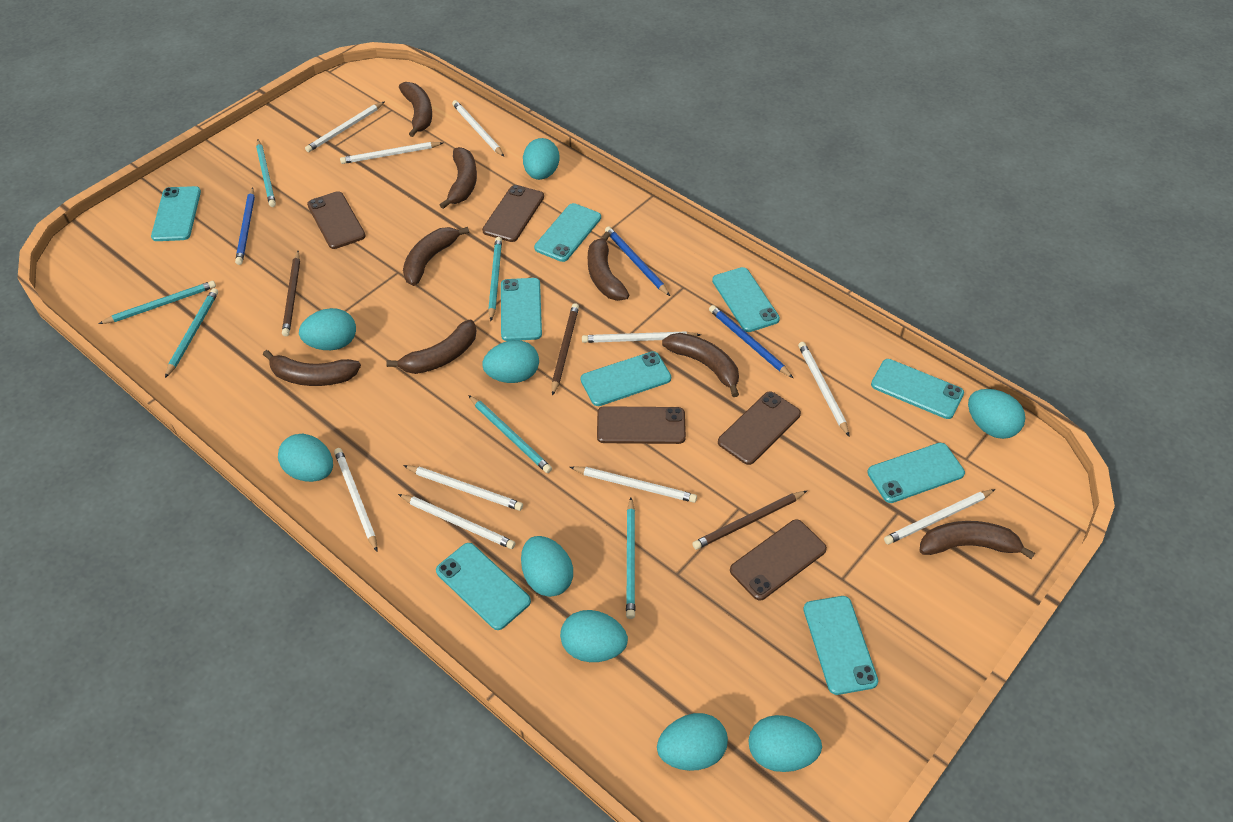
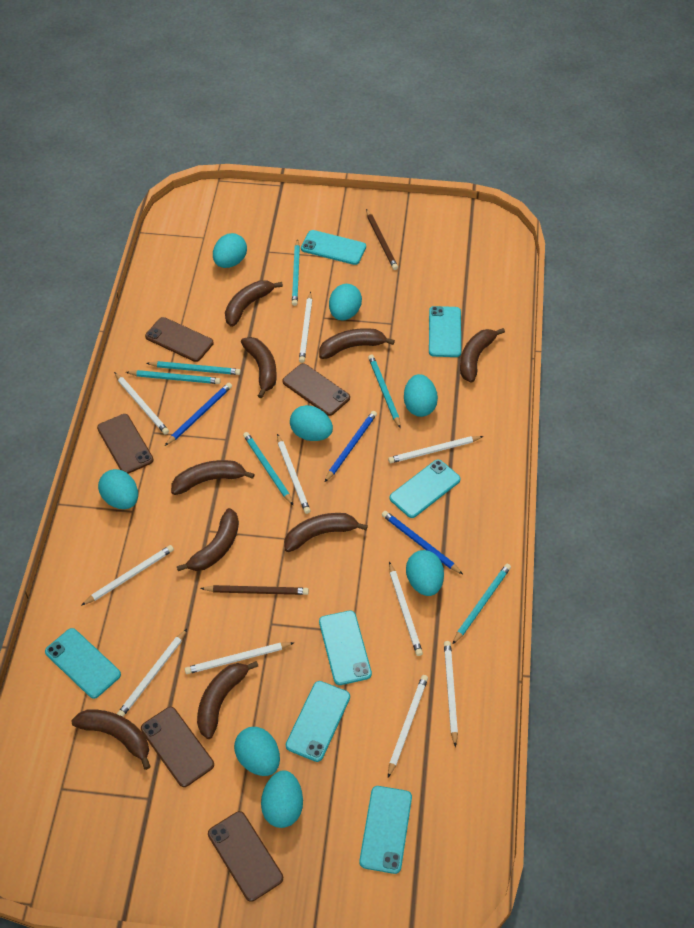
brown banana: 8 -> 9
brown pencil: 3 -> 2
turquoise egg: 9 -> 8
turquoise phone: 9 -> 7

